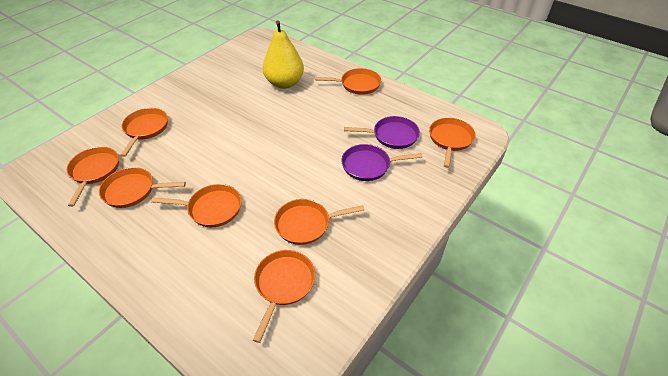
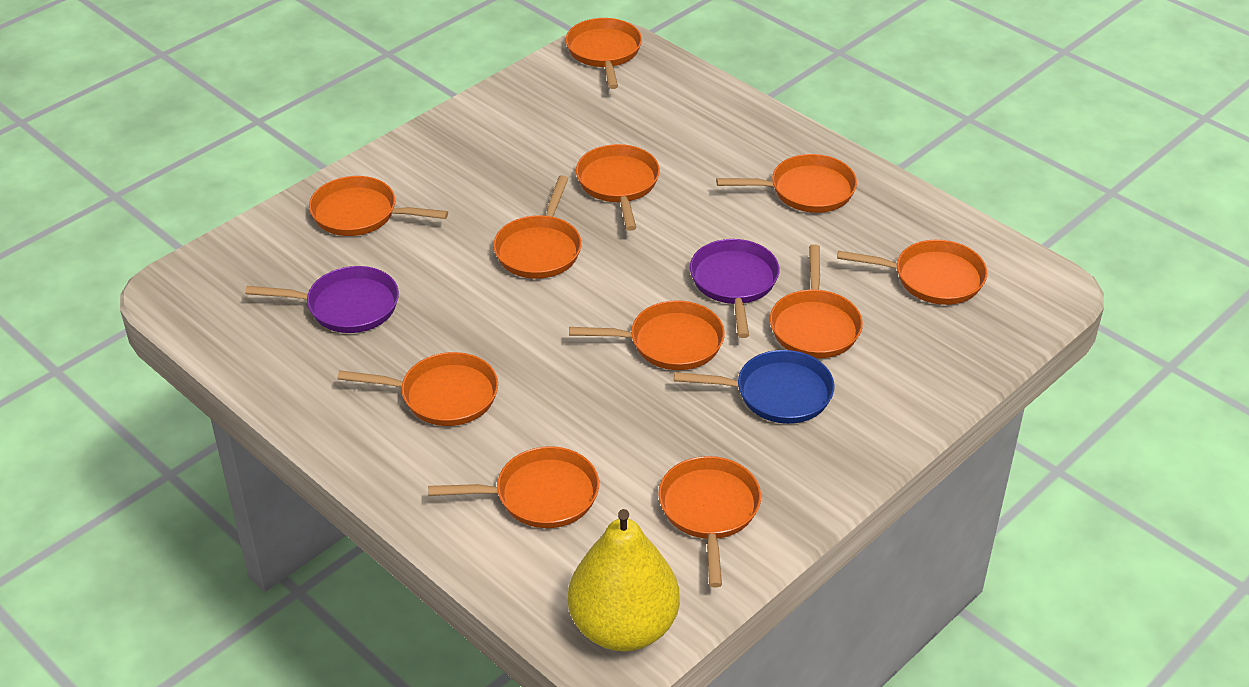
blue pan: 0 -> 1
orange pan: 8 -> 11

